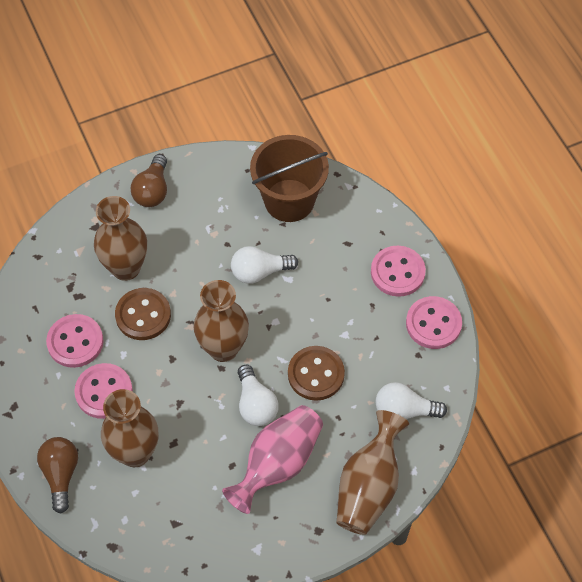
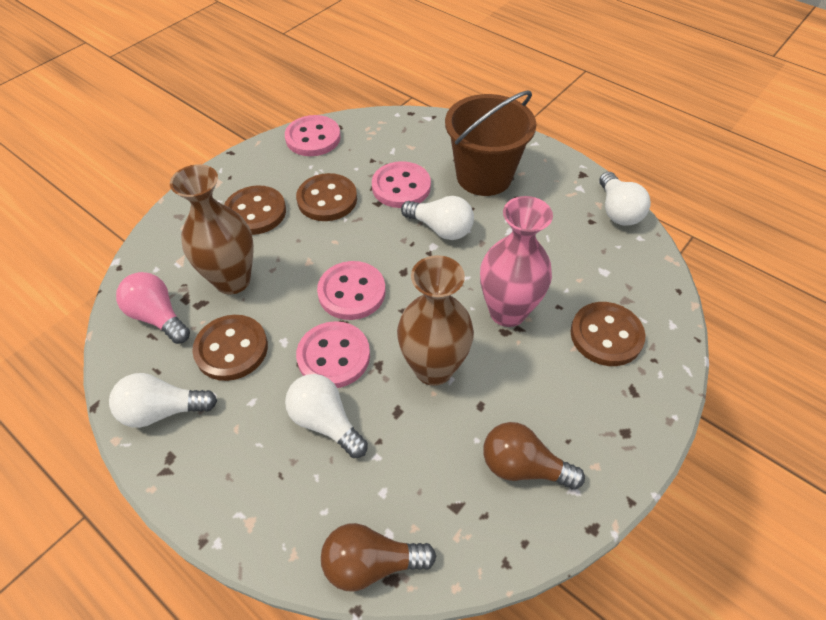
brown button: 2 -> 4
brown vase: 4 -> 2
pink light bulb: 0 -> 1
white light bulb: 3 -> 4

